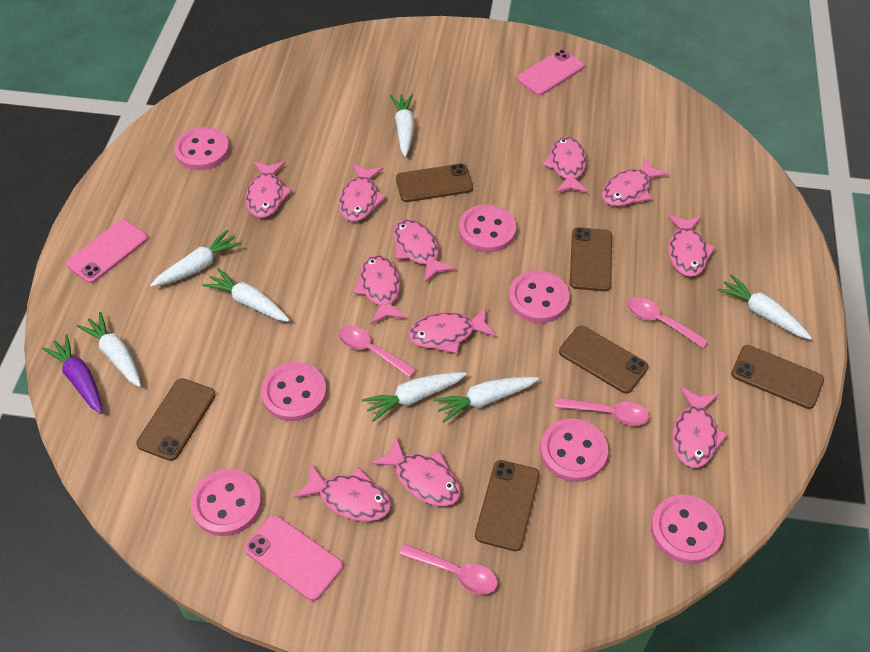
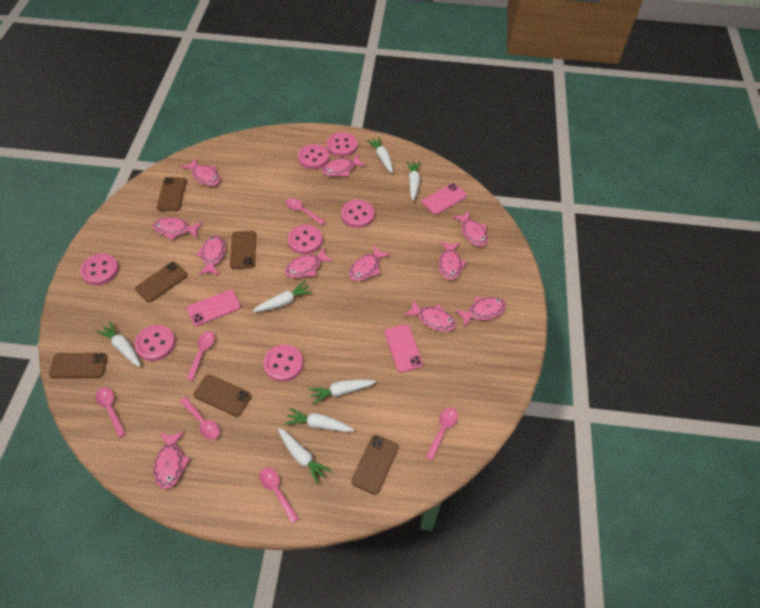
pink spoon: 4 -> 6
purple carrot: 1 -> 0

